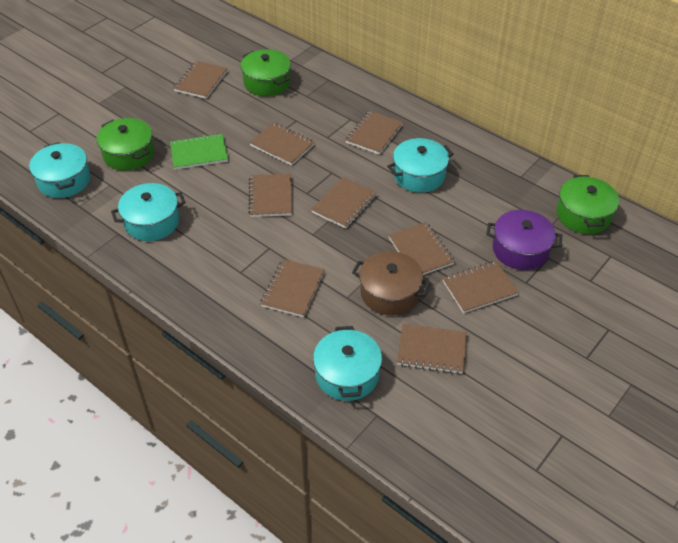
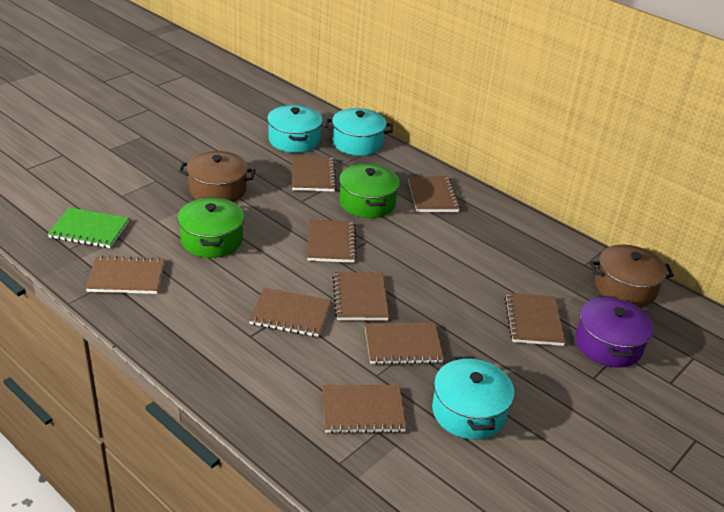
brown pot: 1 -> 2
green pot: 3 -> 2
turquoise pot: 4 -> 3

